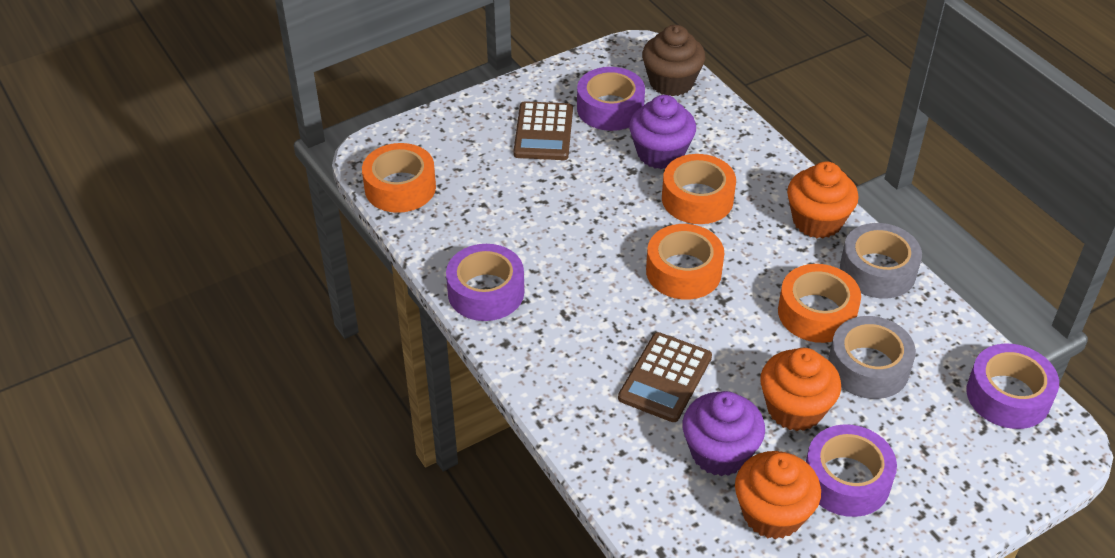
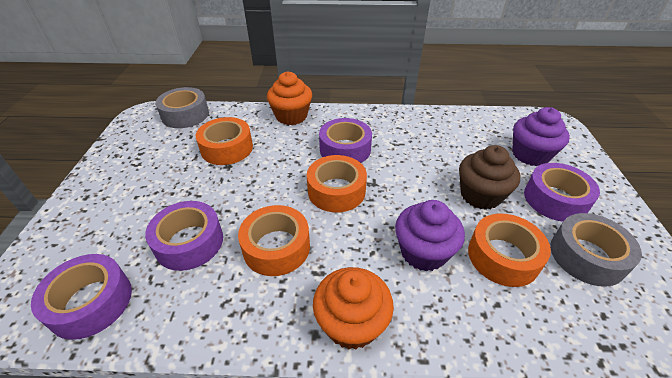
brown calculator: 2 -> 0
orange cupcake: 3 -> 2

